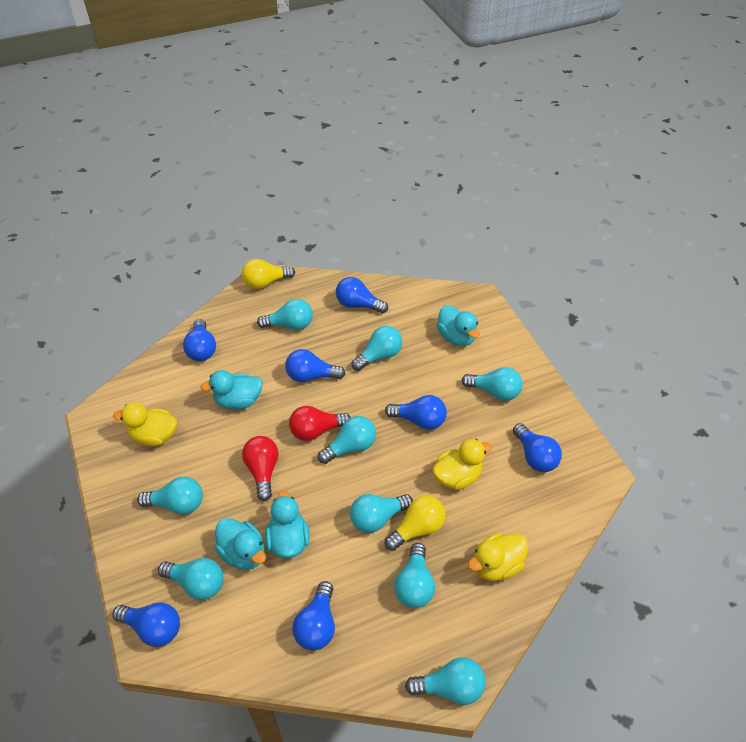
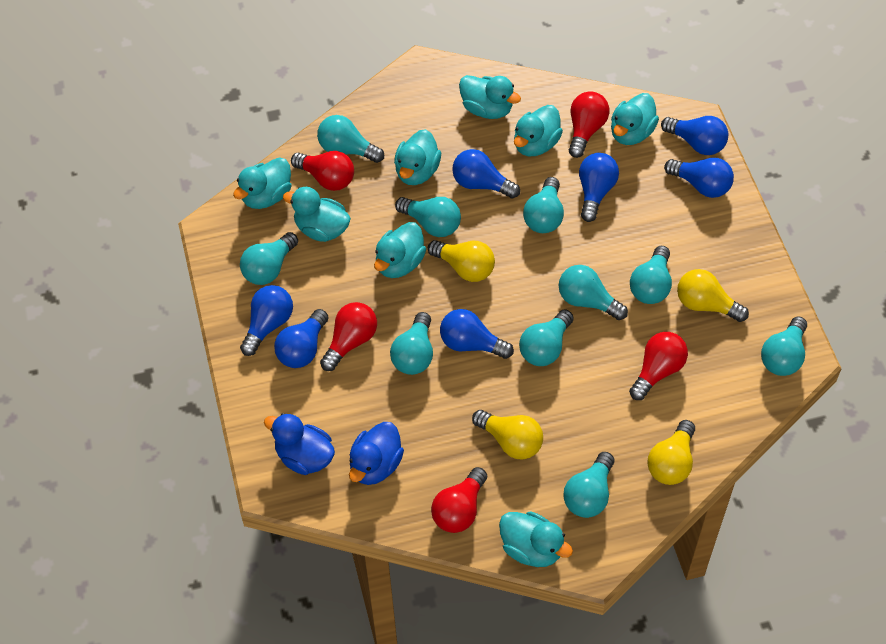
blue duck: 0 -> 2
red light bulb: 2 -> 5
turquoise duck: 4 -> 8
turquoise light bulb: 9 -> 10
yellow duck: 3 -> 0
yellow light bulb: 2 -> 4

